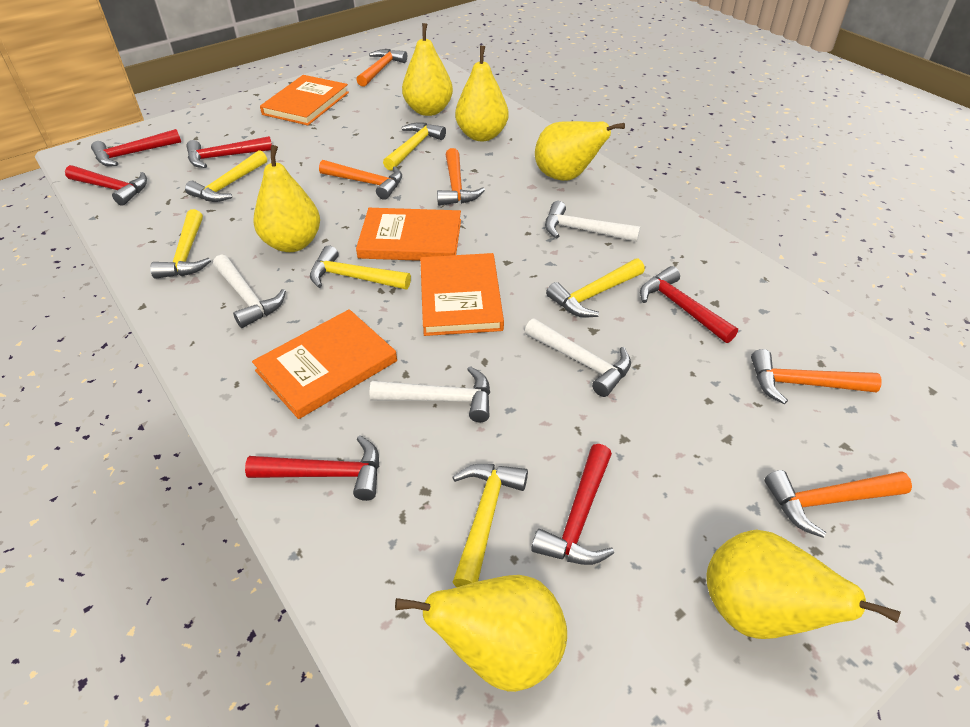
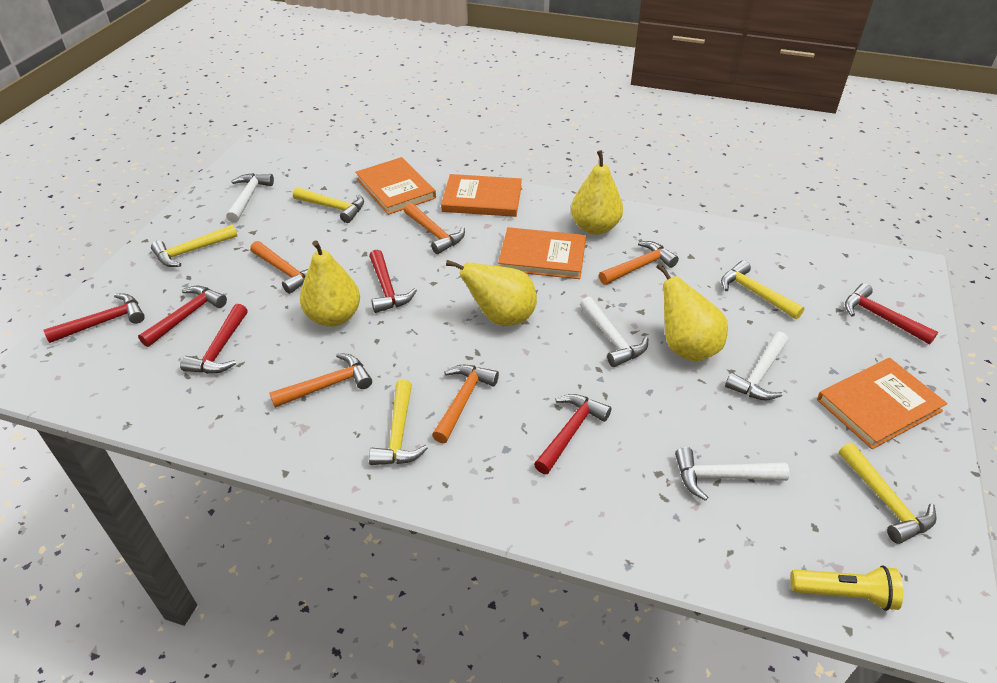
yellow flashlight: 0 -> 1
yellow hammer: 6 -> 5
yellow pear: 6 -> 4

